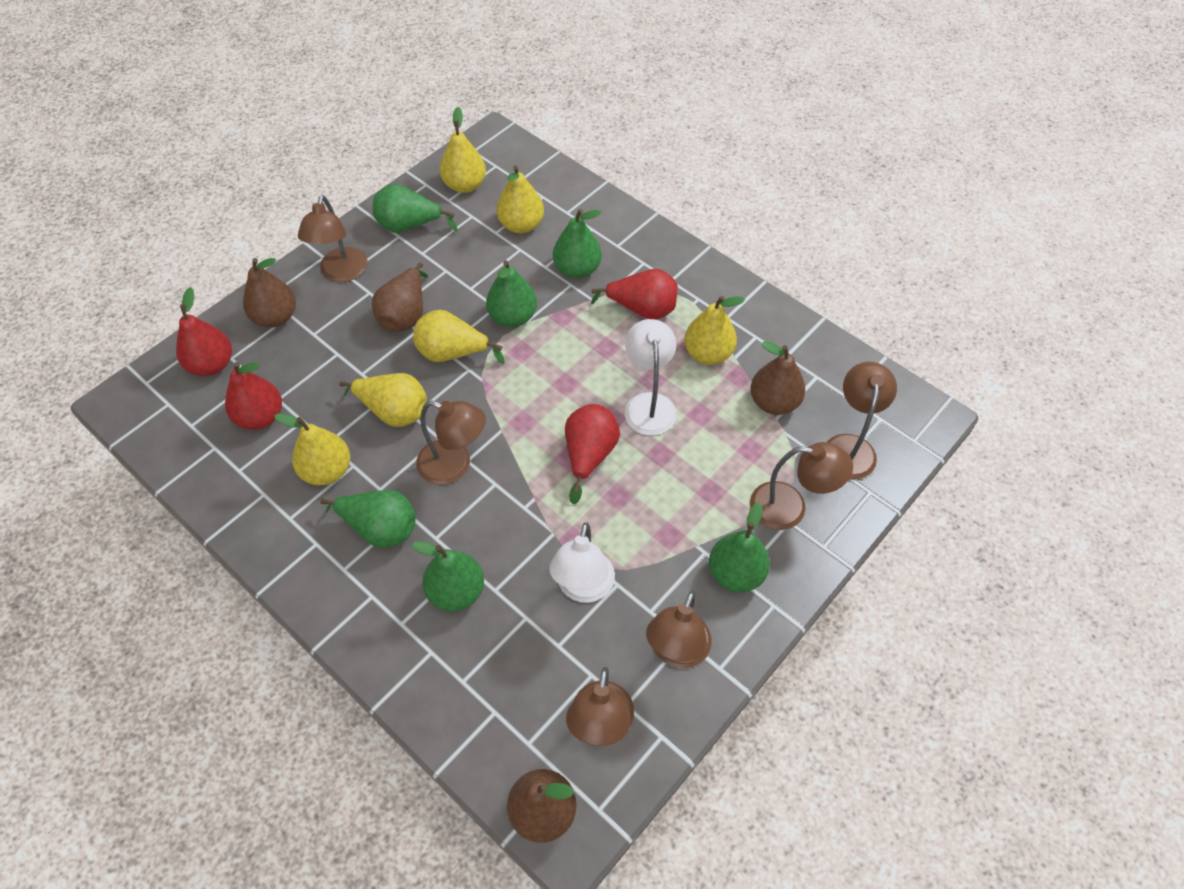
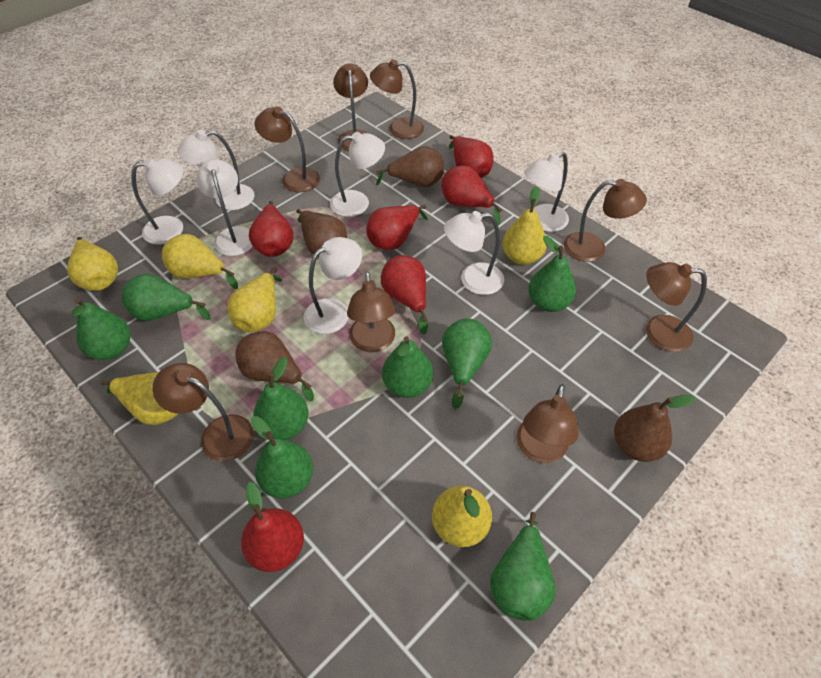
brown lamp: 6 -> 8
green pear: 6 -> 8
red pear: 4 -> 6
white lamp: 2 -> 7

